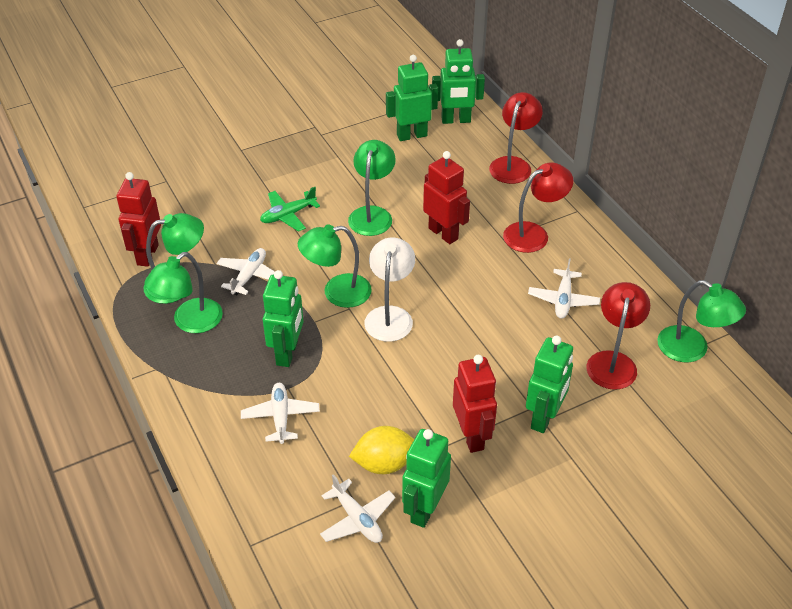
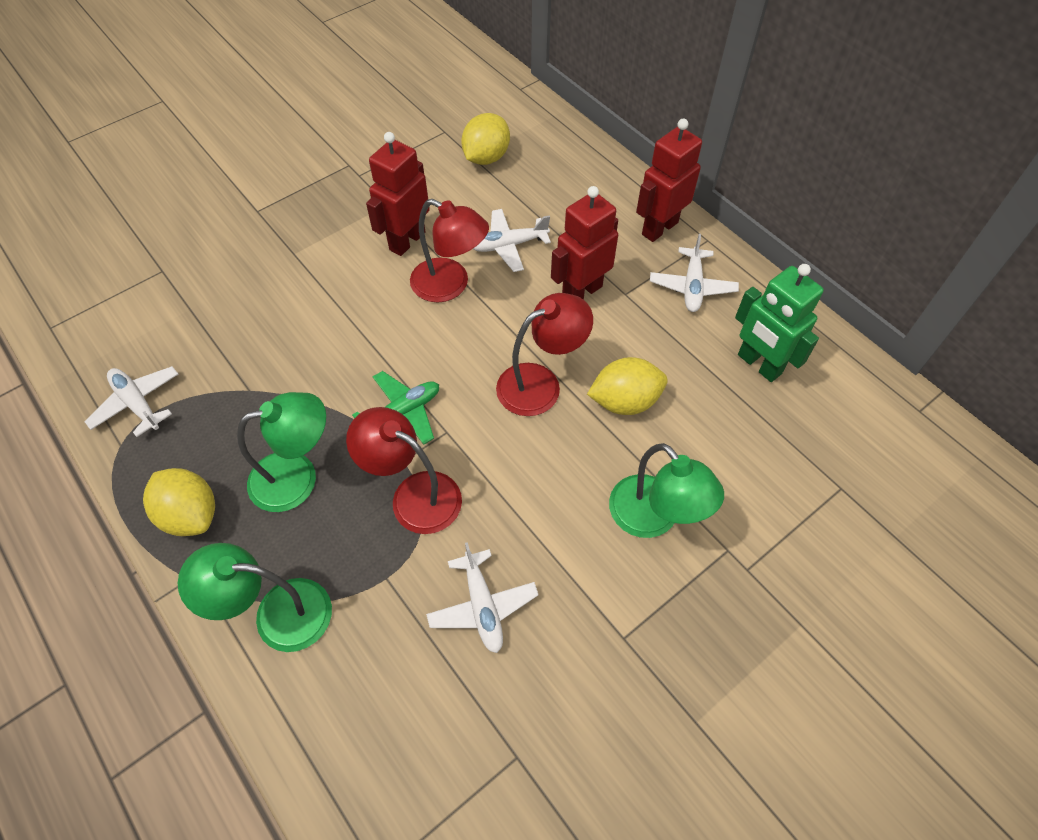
green lamp: 5 -> 3
green robot: 5 -> 1
white lamp: 1 -> 0
yellow lemon: 1 -> 3

